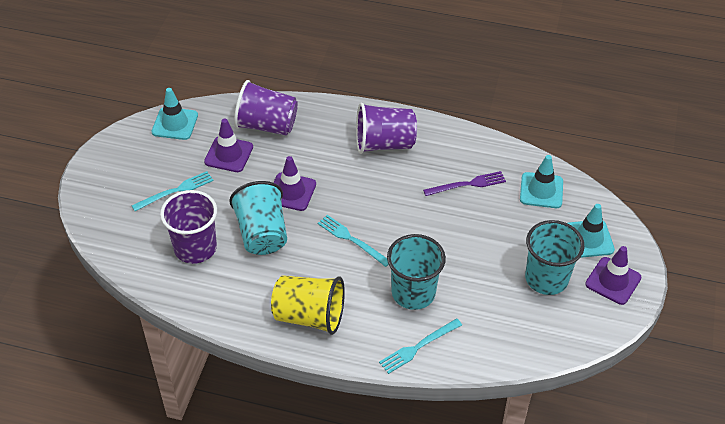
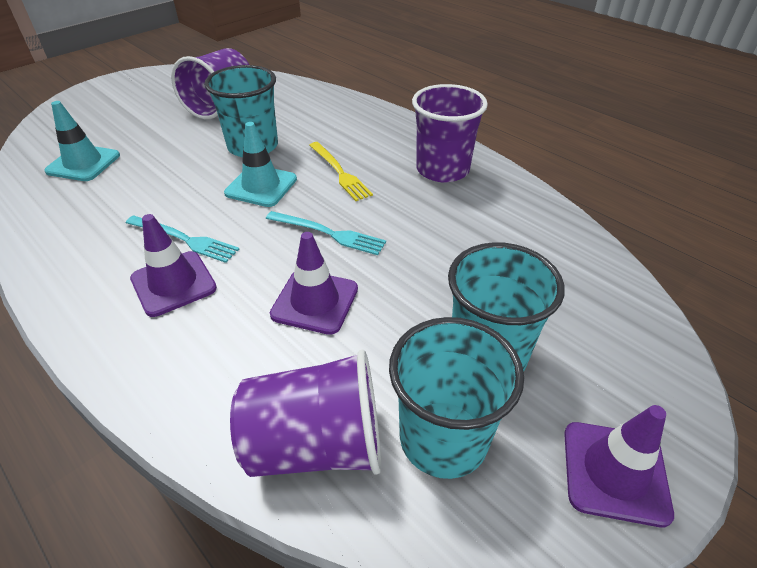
purple fork: 1 -> 0
turquoise fork: 3 -> 2
turquoise traffic cone: 3 -> 2
yellow cup: 1 -> 0
yellow fork: 0 -> 1

